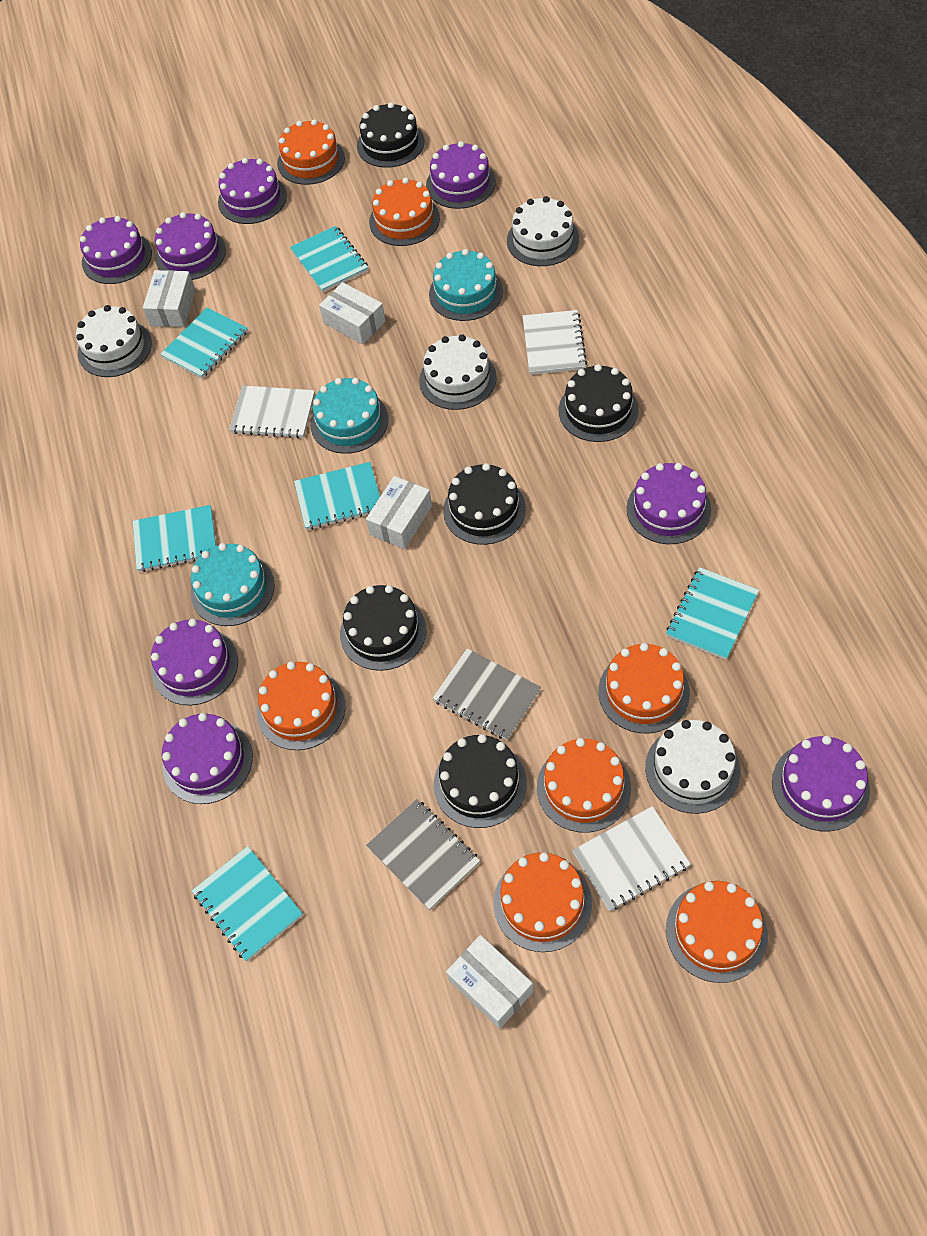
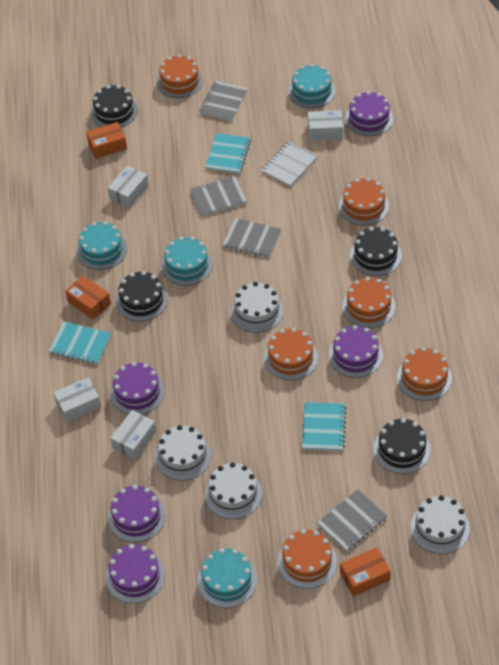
black cake: 5 -> 4
grey notebook: 2 -> 4
orange box: 0 -> 3
orange cake: 7 -> 6
purple cake: 8 -> 5
turquoise cake: 3 -> 4
turquoise notebook: 6 -> 3
white notebook: 3 -> 1

